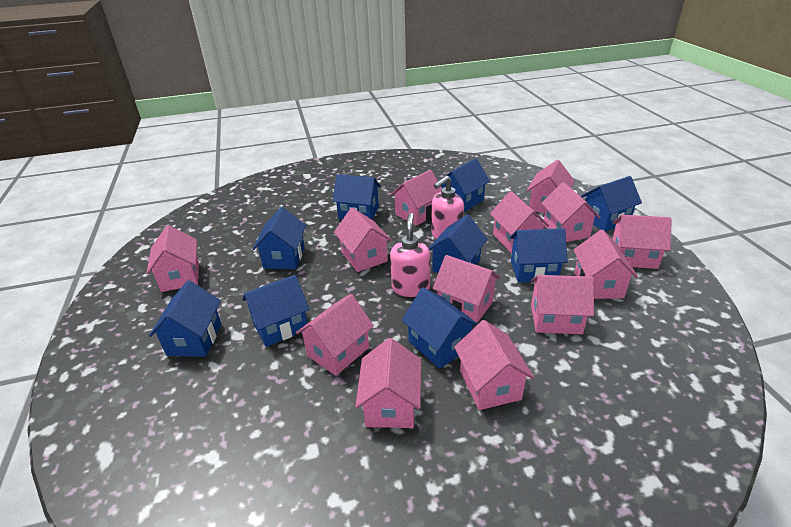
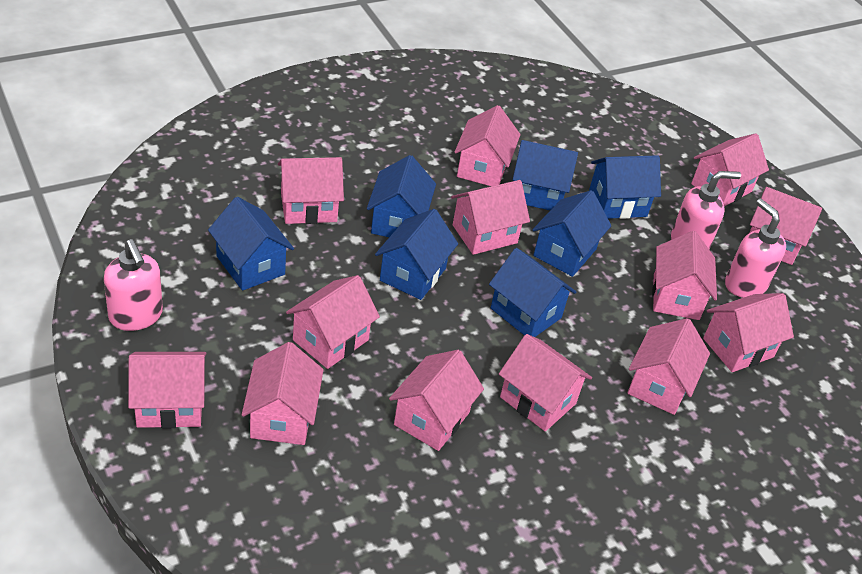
blue house: 9 -> 7
pink soap dispenser: 2 -> 3

